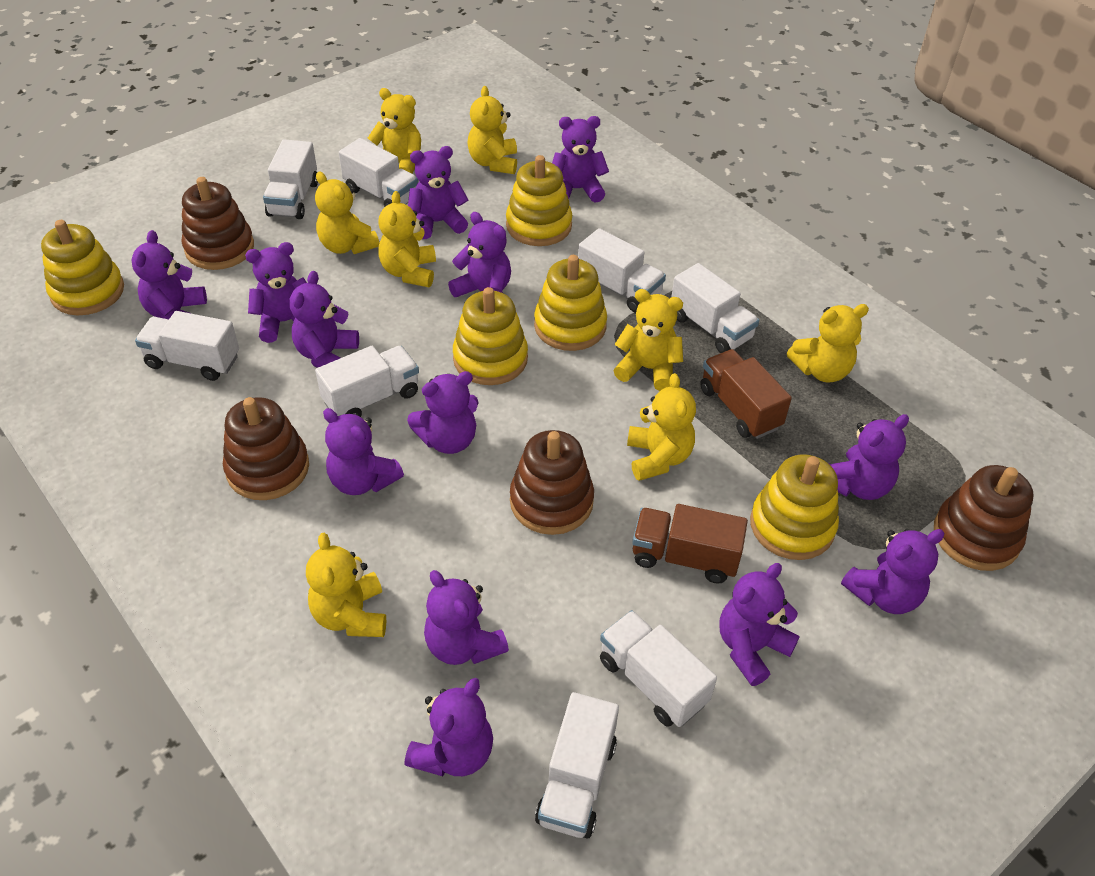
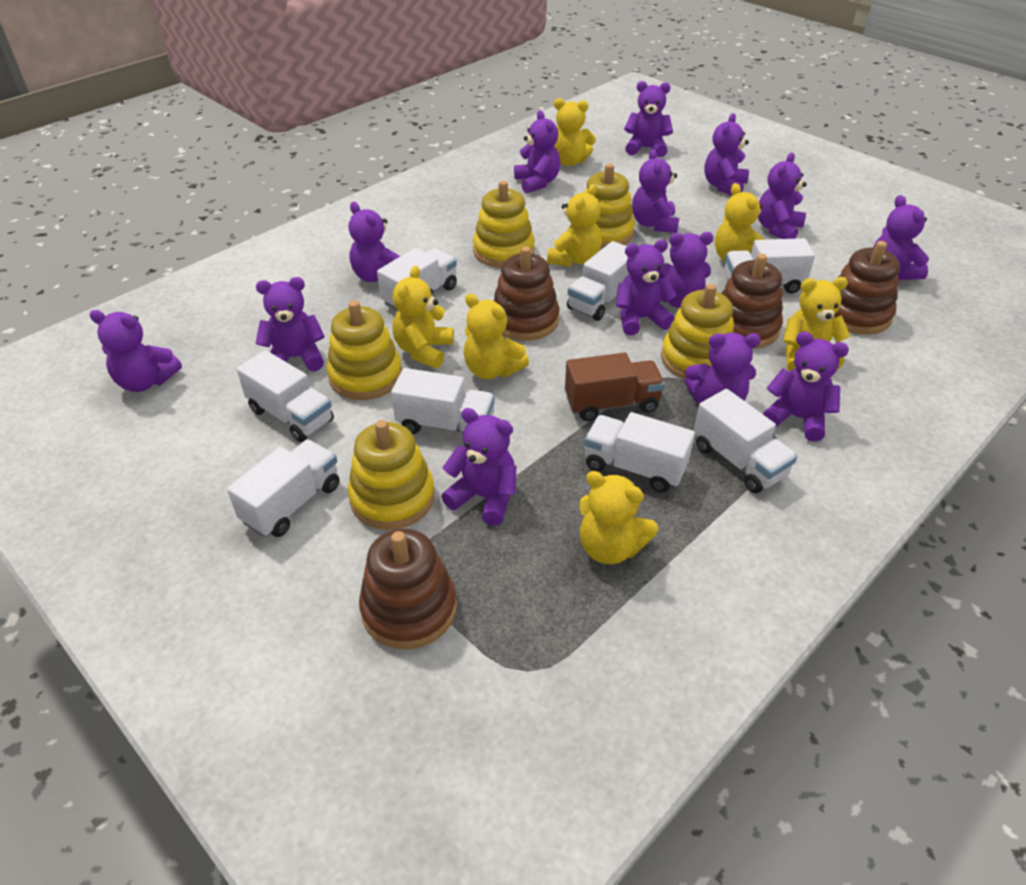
brown truck: 2 -> 1
purple teddy bear: 13 -> 14
yellow teddy bear: 8 -> 7

